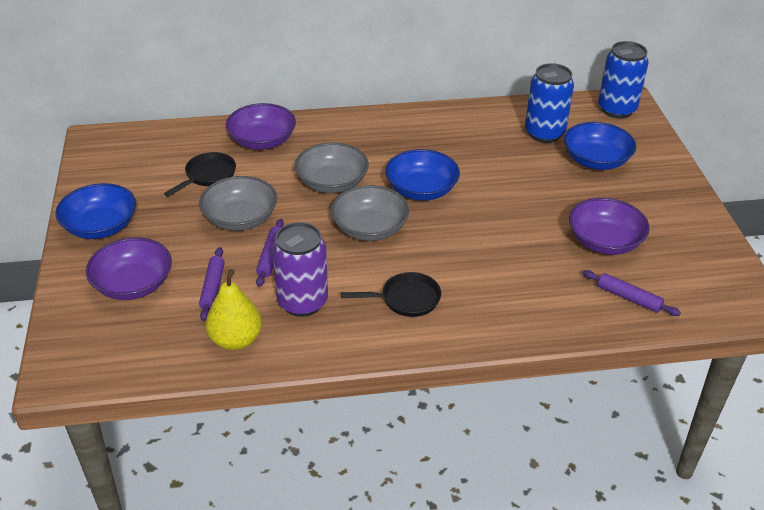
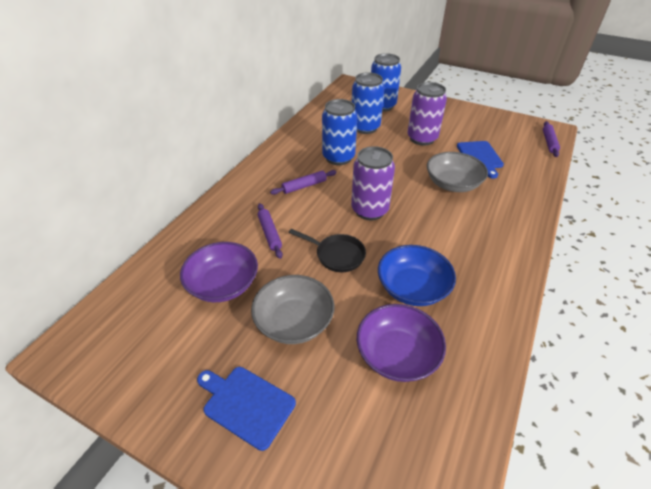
black pan: 2 -> 1
blue bowl: 3 -> 1
blue can: 2 -> 3
blue cutting board: 0 -> 2
grey bowl: 3 -> 2
purple bowl: 3 -> 2
purple can: 1 -> 2
yellow pear: 1 -> 0

